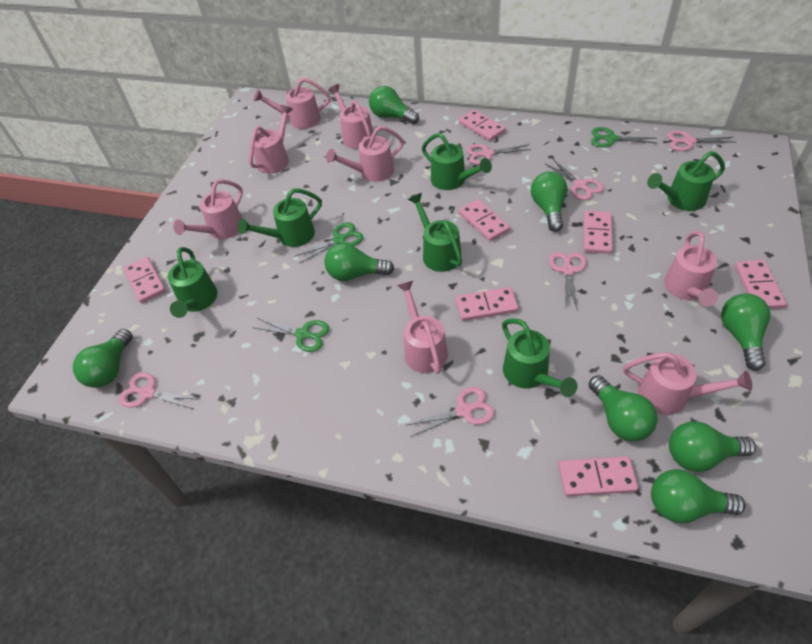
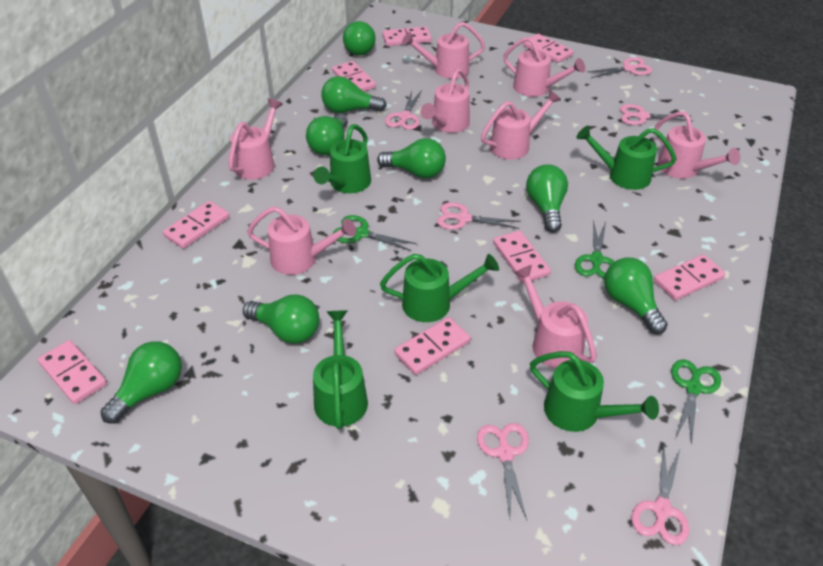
green watering can: 6 -> 5
pink domino: 7 -> 8

